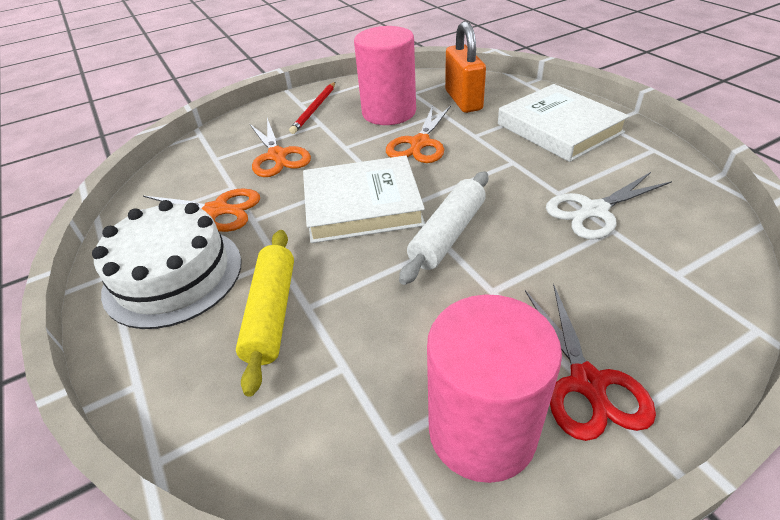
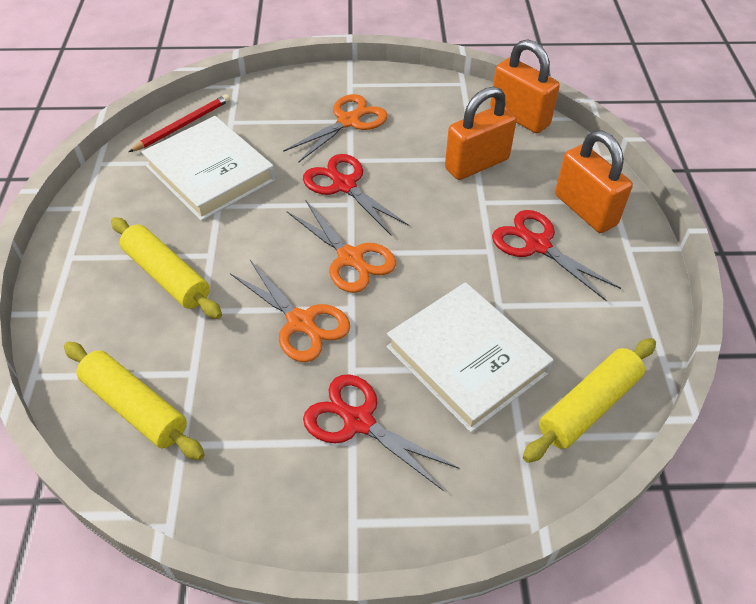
orange padlock: 1 -> 3
pink cylinder: 2 -> 0
red scissors: 1 -> 3
white cake: 1 -> 0
white rolling pin: 1 -> 0
white scissors: 1 -> 0
yellow rolling pin: 1 -> 3

